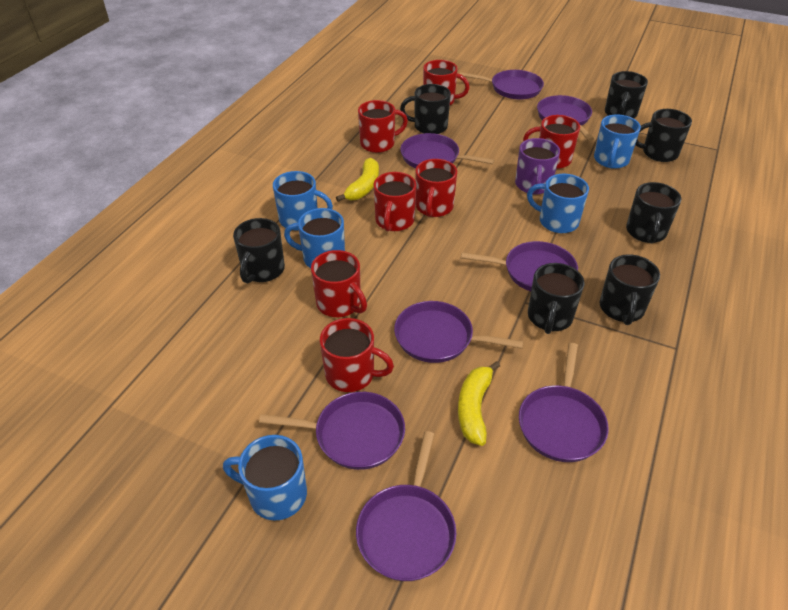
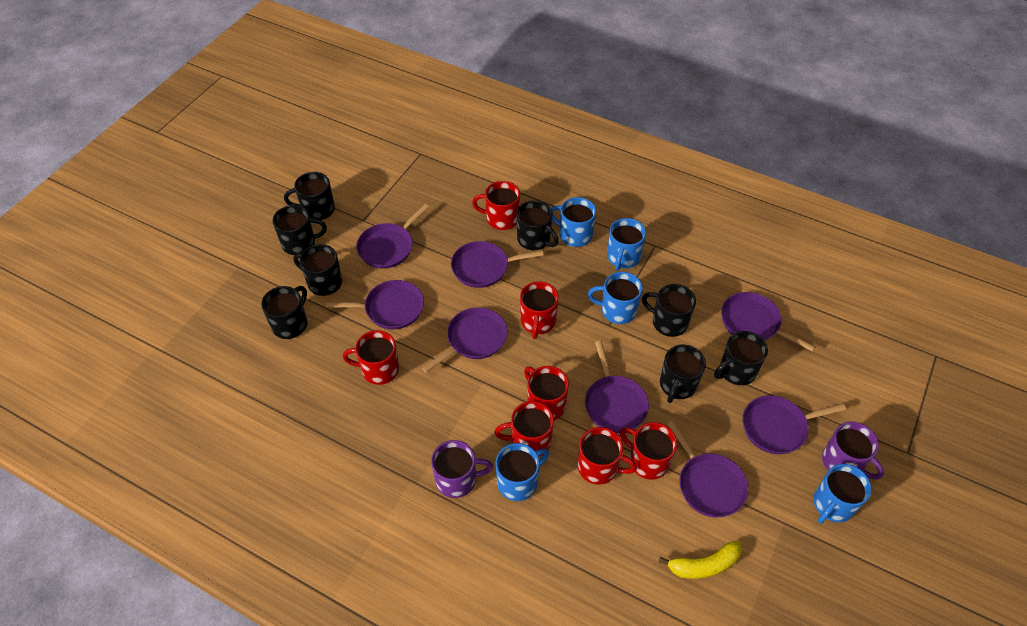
black mug: 7 -> 8
purple mug: 1 -> 2
yellow banana: 2 -> 1

